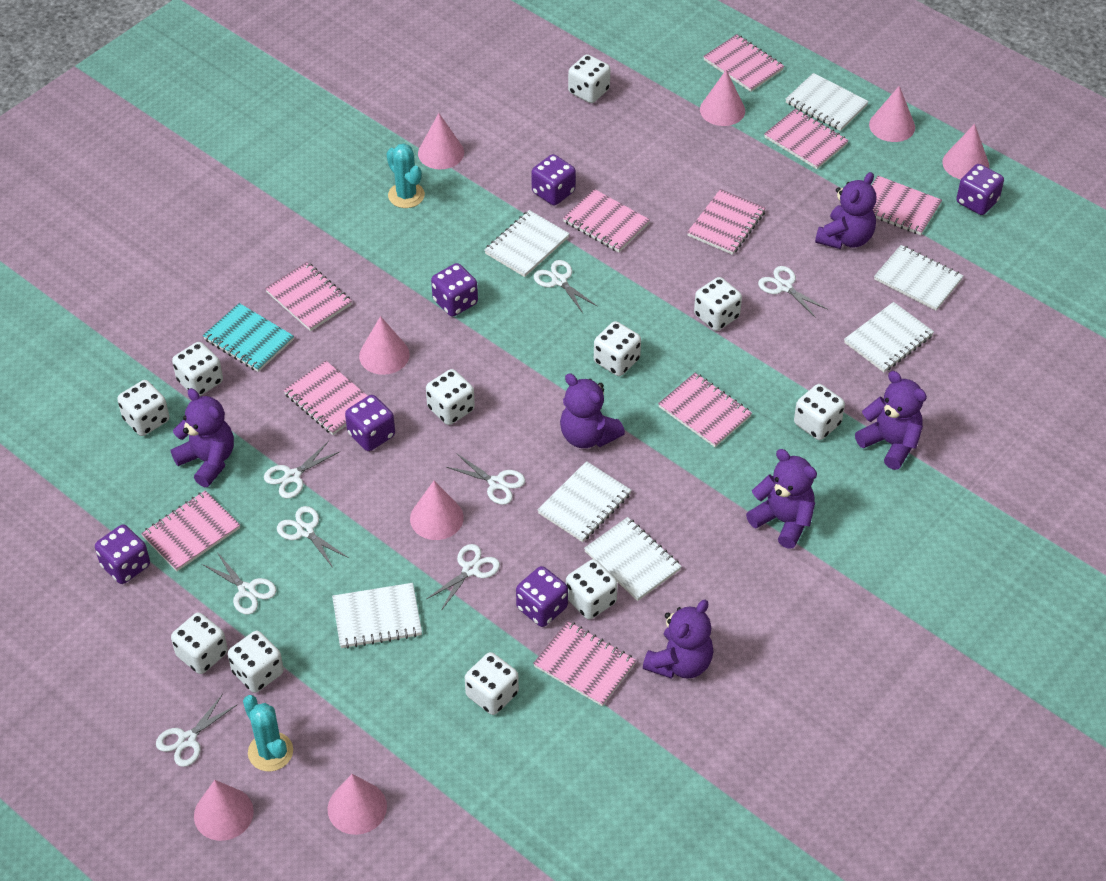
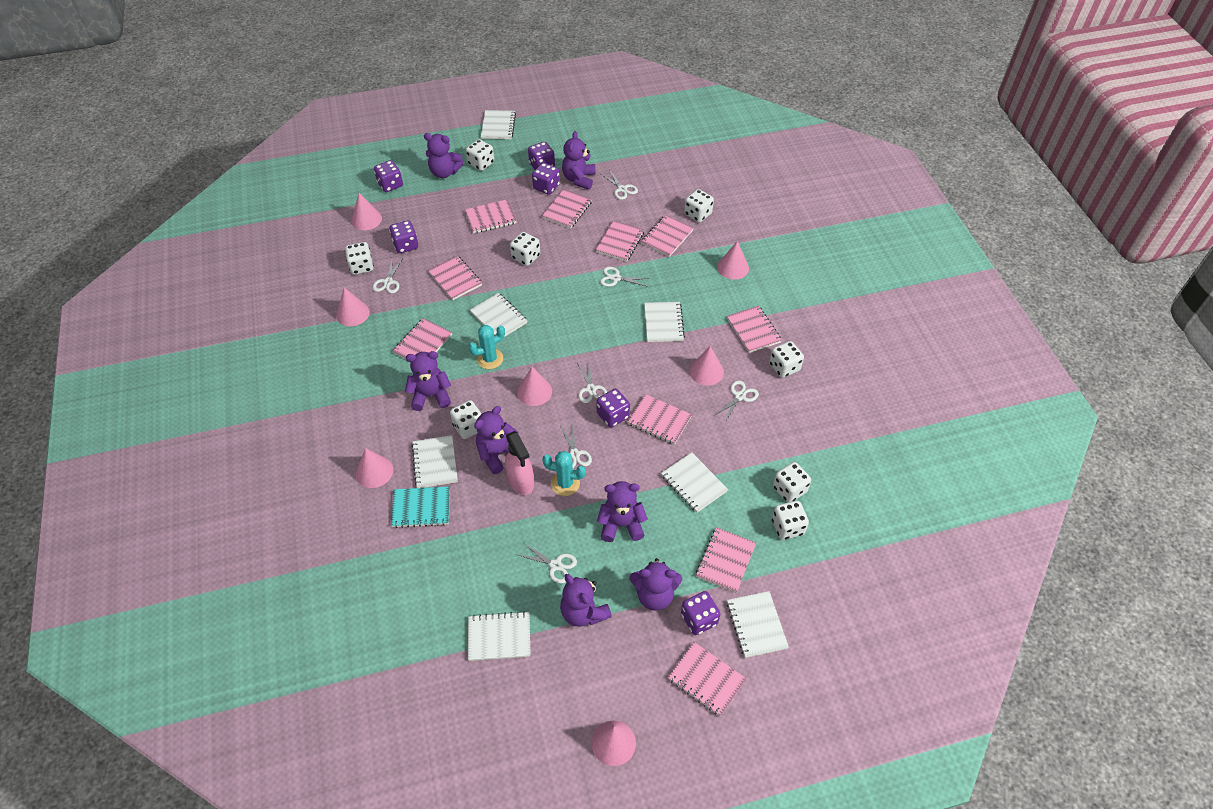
pink cone: 8 -> 7
pink spray bottle: 0 -> 1
purple teddy bear: 6 -> 7
white dice: 11 -> 8
white scissors: 8 -> 7

